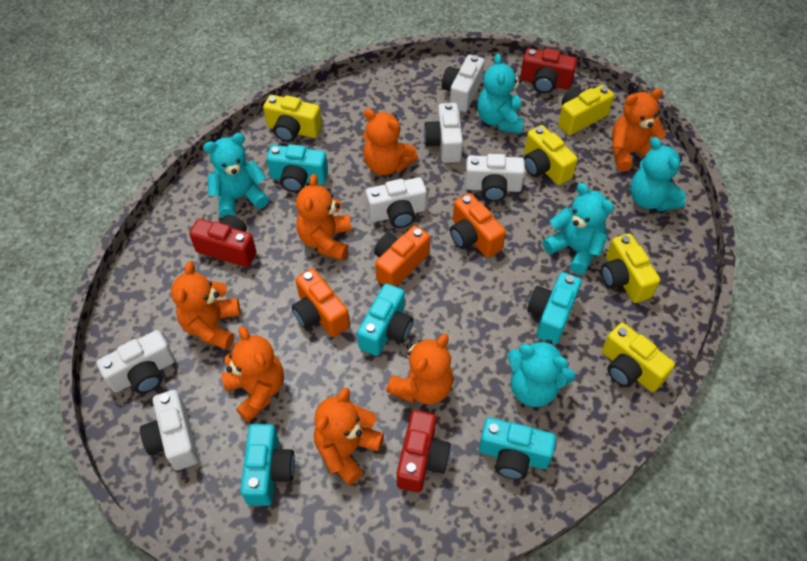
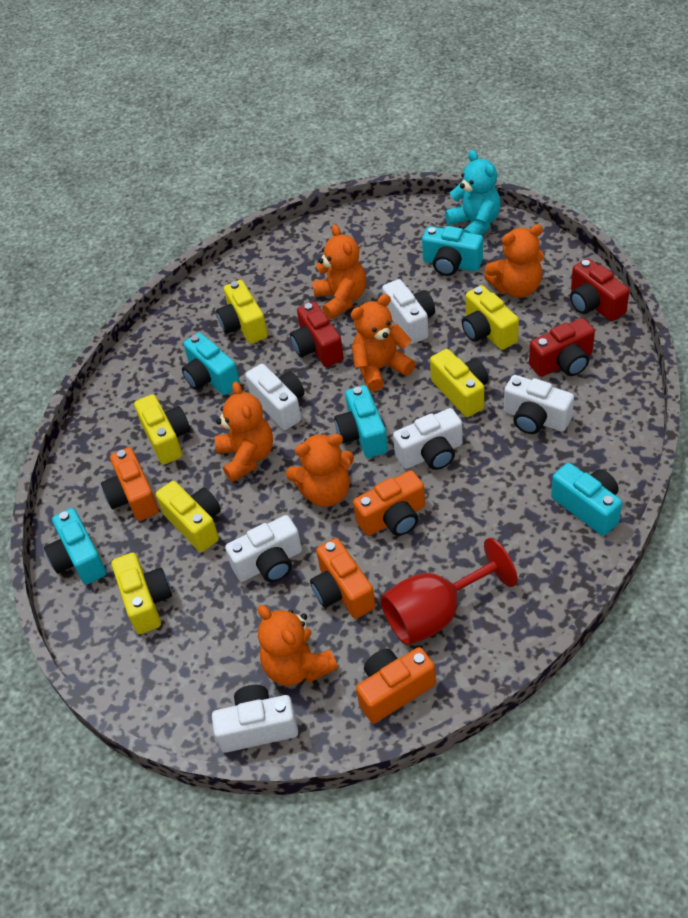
orange camera: 3 -> 4
orange teddy bear: 7 -> 6
red goblet: 0 -> 1
turquoise teddy bear: 5 -> 1
yellow camera: 5 -> 6

